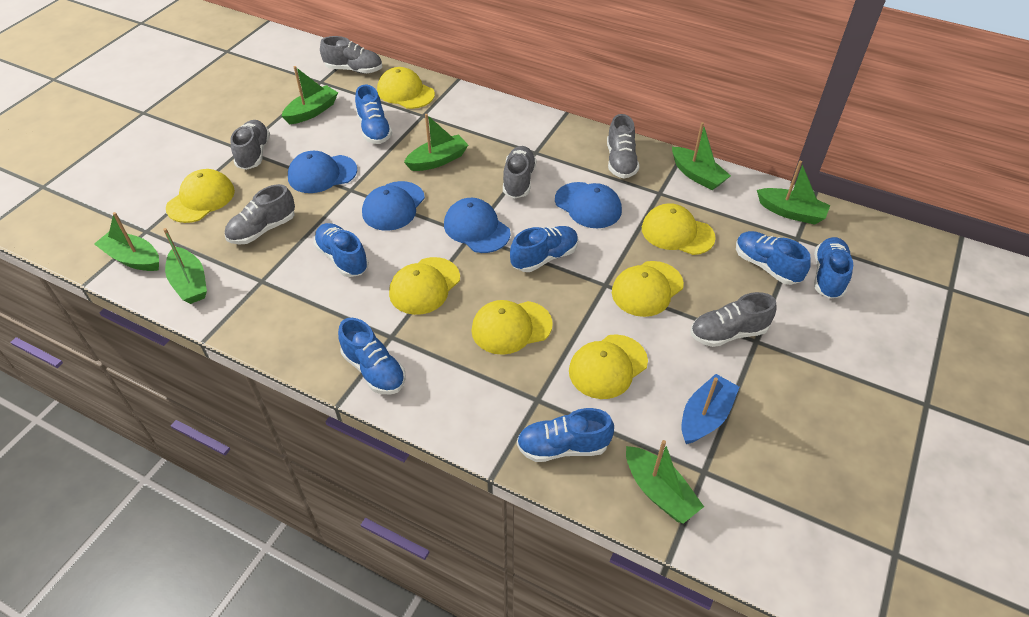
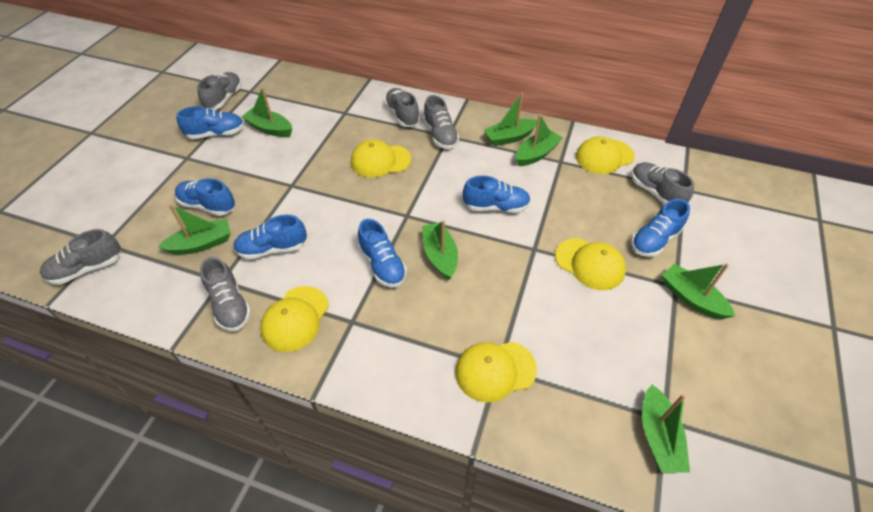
blue boat: 1 -> 0
blue cap: 4 -> 0
blue shoe: 7 -> 6
yellow cap: 7 -> 5

